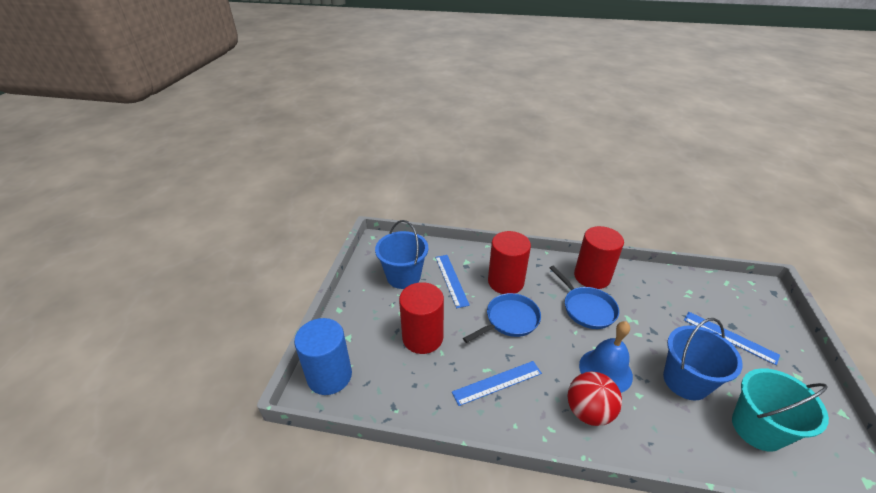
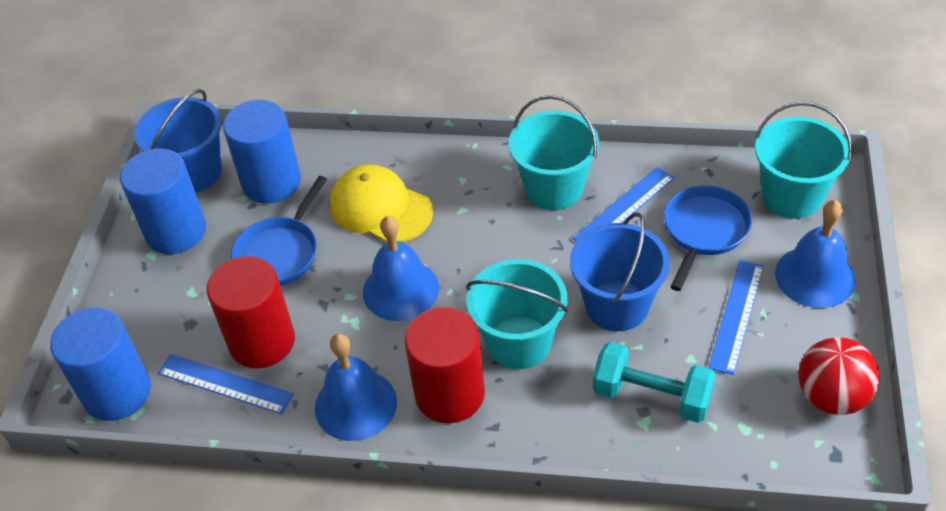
blue bell: 1 -> 3
blue cylinder: 1 -> 3
red cylinder: 3 -> 2
turquoise bucket: 1 -> 3
turquoise dumbbell: 0 -> 1
yellow cap: 0 -> 1

